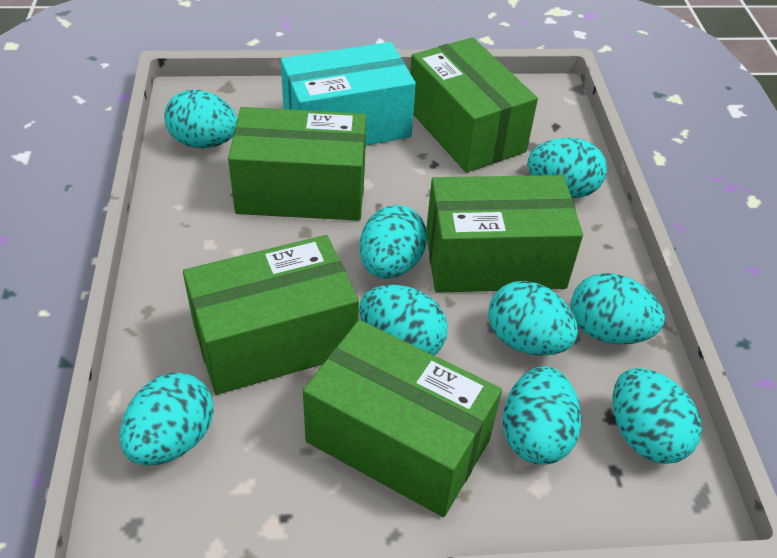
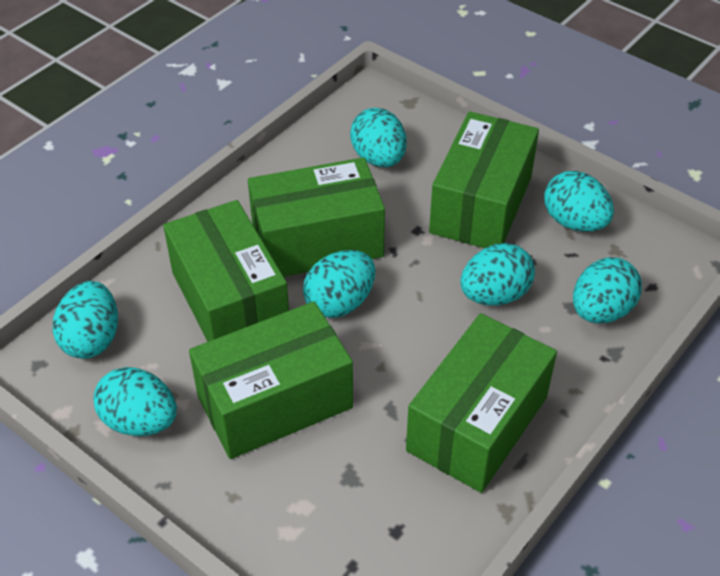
turquoise box: 1 -> 0
turquoise egg: 9 -> 7

